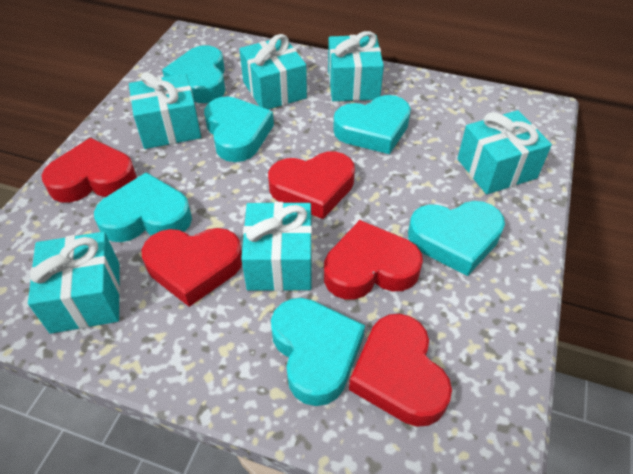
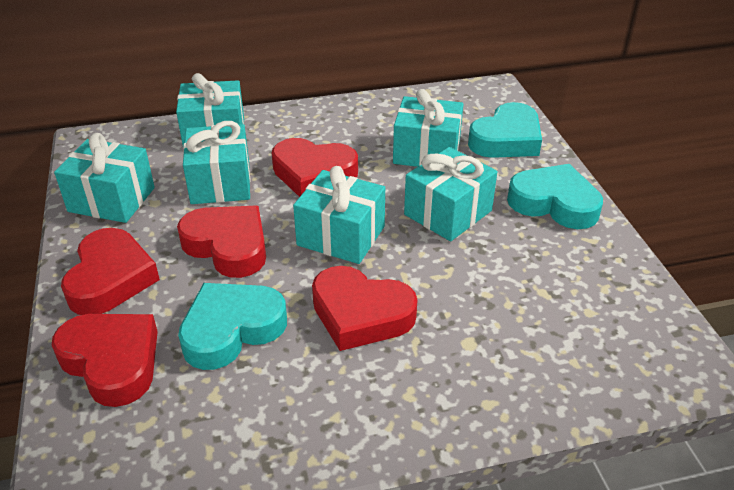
turquoise heart: 6 -> 3

